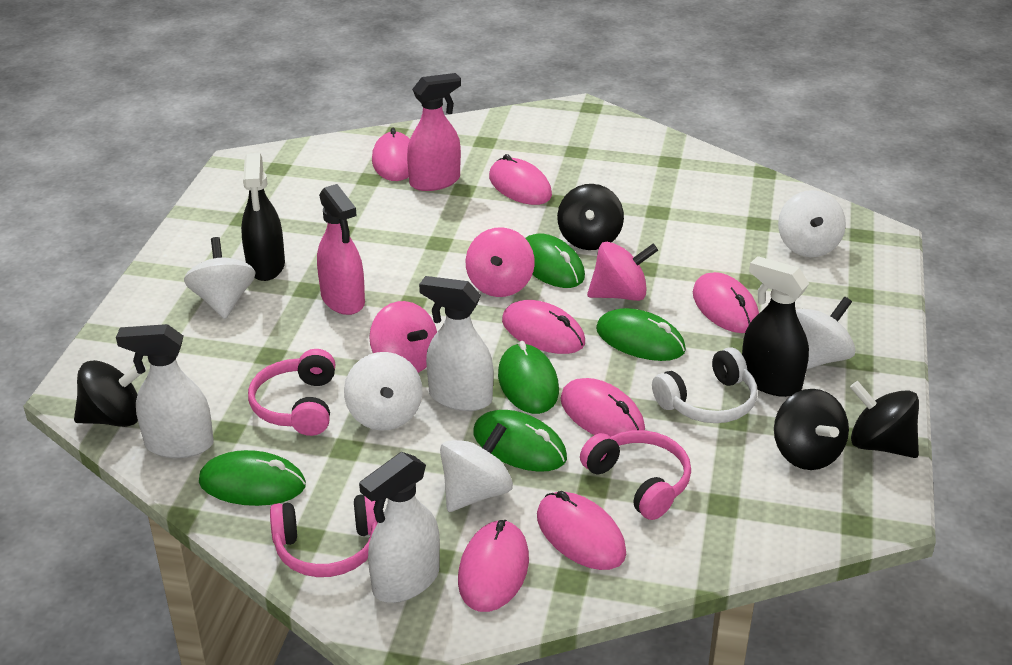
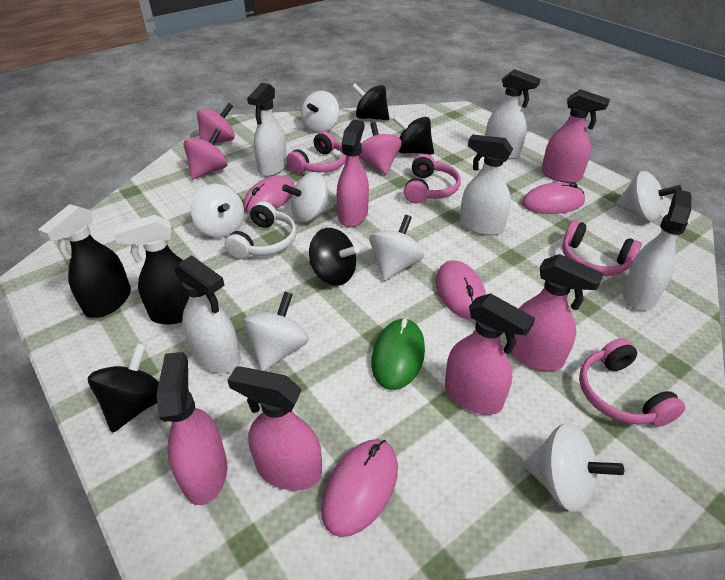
green mouse: 5 -> 1
pink headphones: 3 -> 4
pink mouse: 7 -> 4
pink spray bottle: 2 -> 6
white spinning top: 5 -> 7
white spray bottle: 3 -> 5

